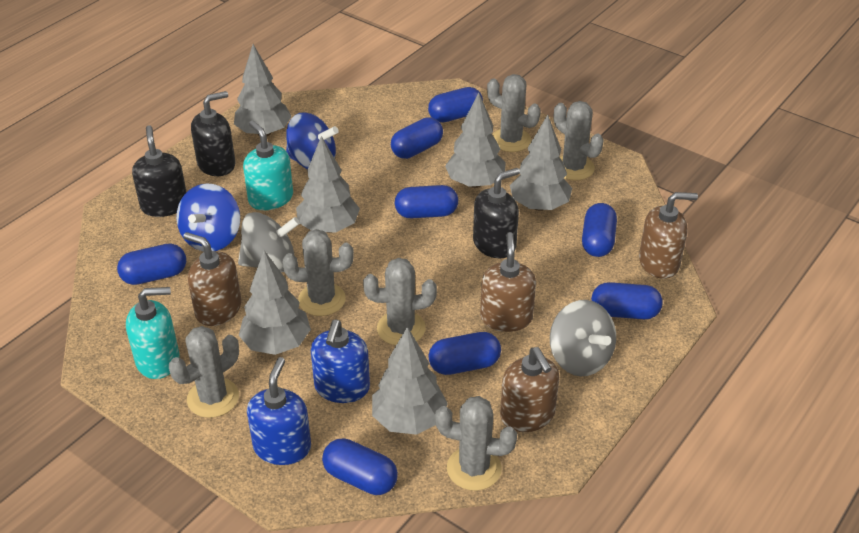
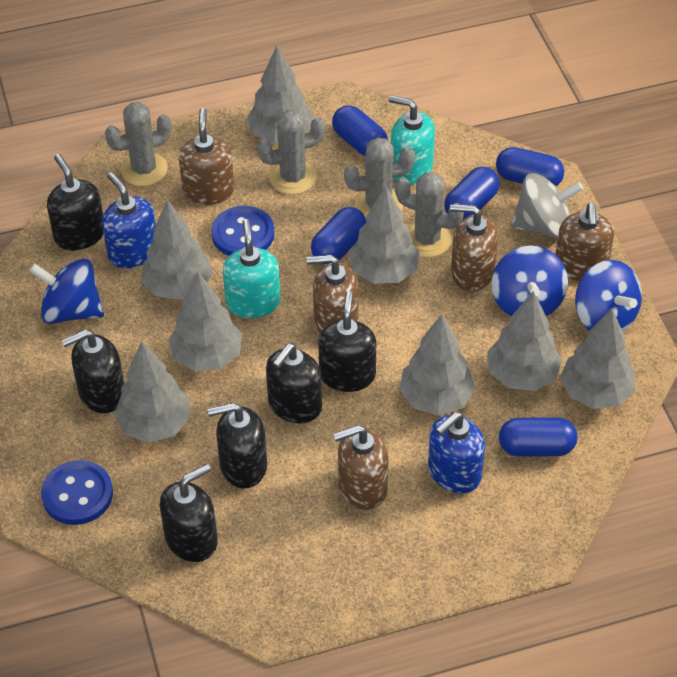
black soap dispenser: 3 -> 6
blue button: 0 -> 2
blue capsule: 8 -> 5
blue spinning top: 2 -> 3
brown soap dispenser: 4 -> 5
grey cactus: 6 -> 4
grey spinning top: 2 -> 1
grey tree: 6 -> 8

